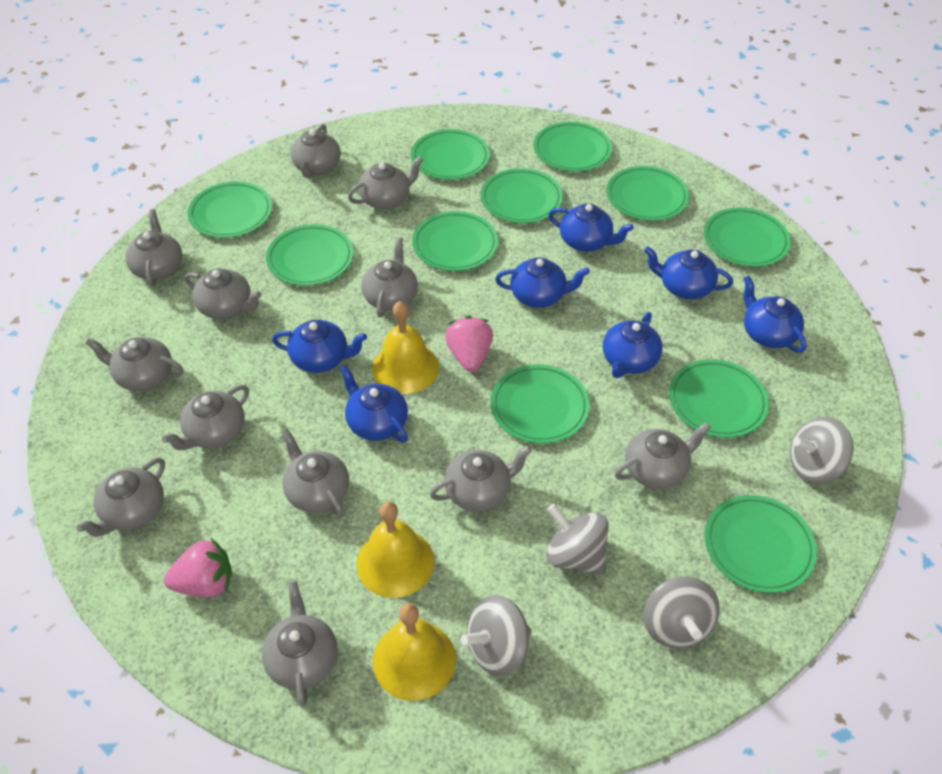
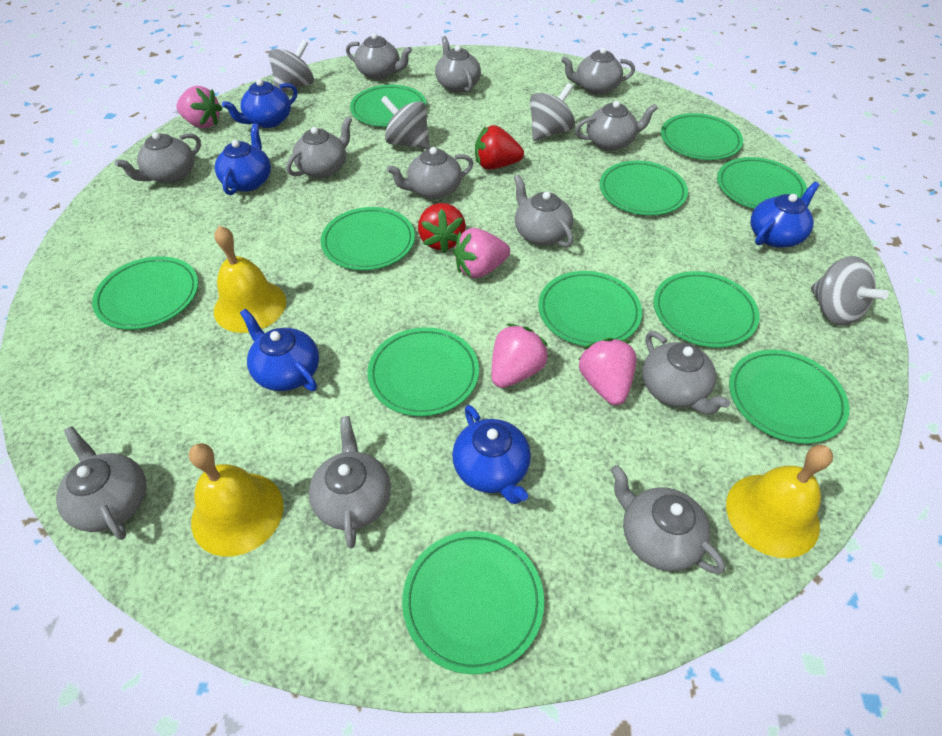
blue teapot: 7 -> 5
pink strawberry: 2 -> 4
red strawberry: 0 -> 2

